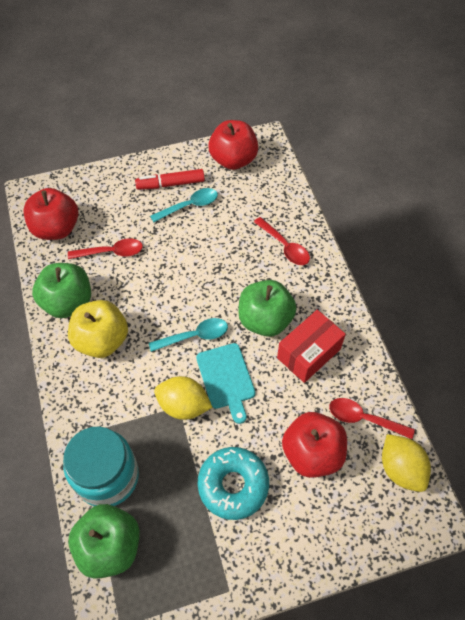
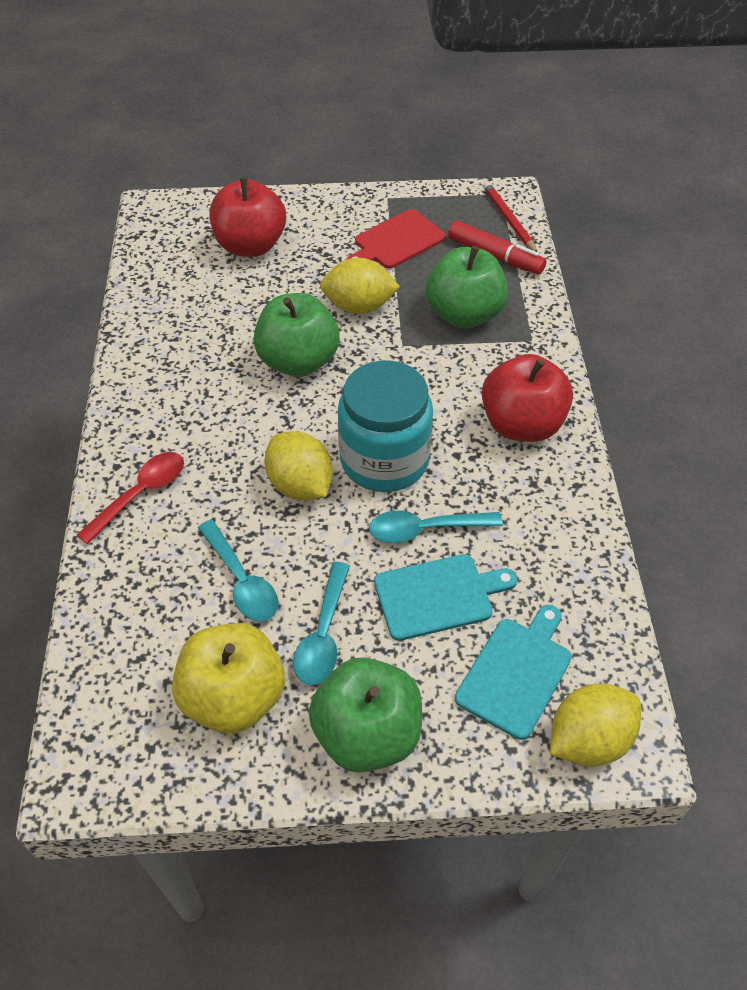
red apple: 3 -> 2
red box: 1 -> 0
red cutting board: 0 -> 1
red pencil: 0 -> 1
red spoon: 3 -> 1
turquoise cutting board: 1 -> 2
turquoise donut: 1 -> 0
turquoise spoon: 2 -> 3
yellow lemon: 2 -> 3

